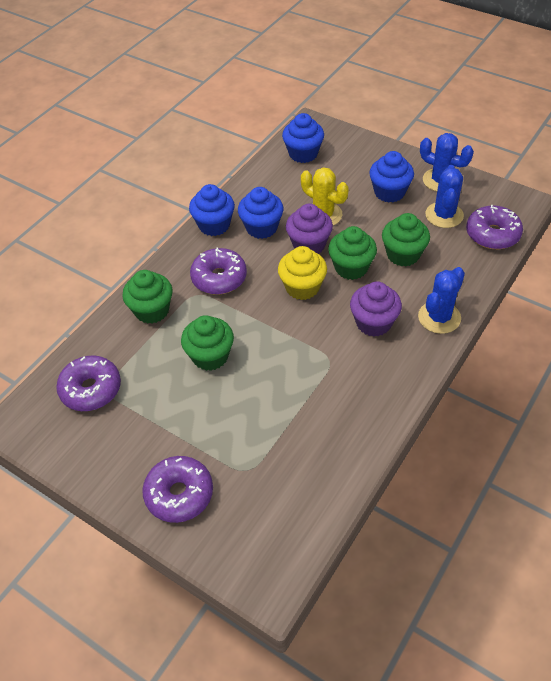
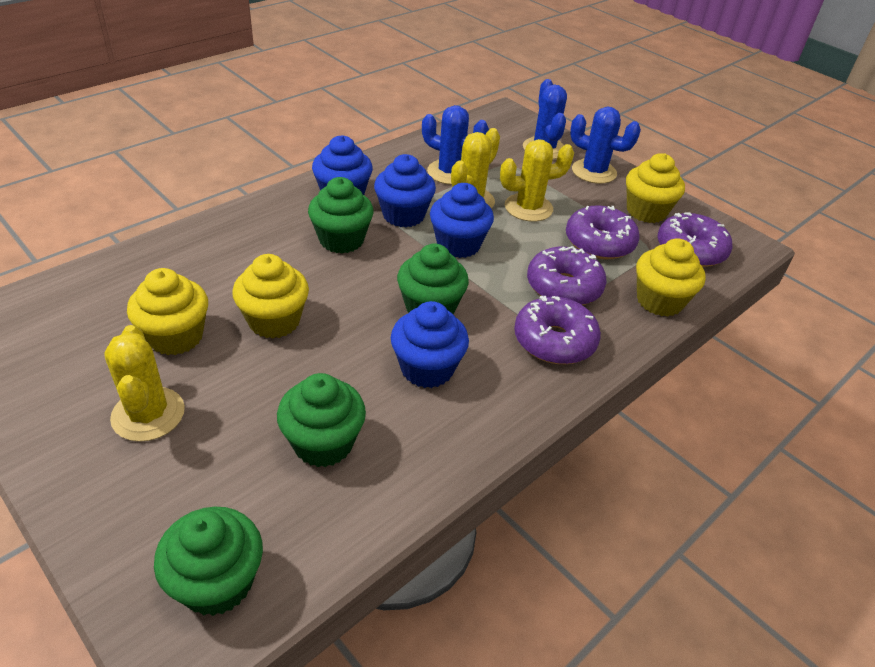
purple cupcake: 2 -> 0
yellow cactus: 1 -> 3
yellow cupcake: 1 -> 4

